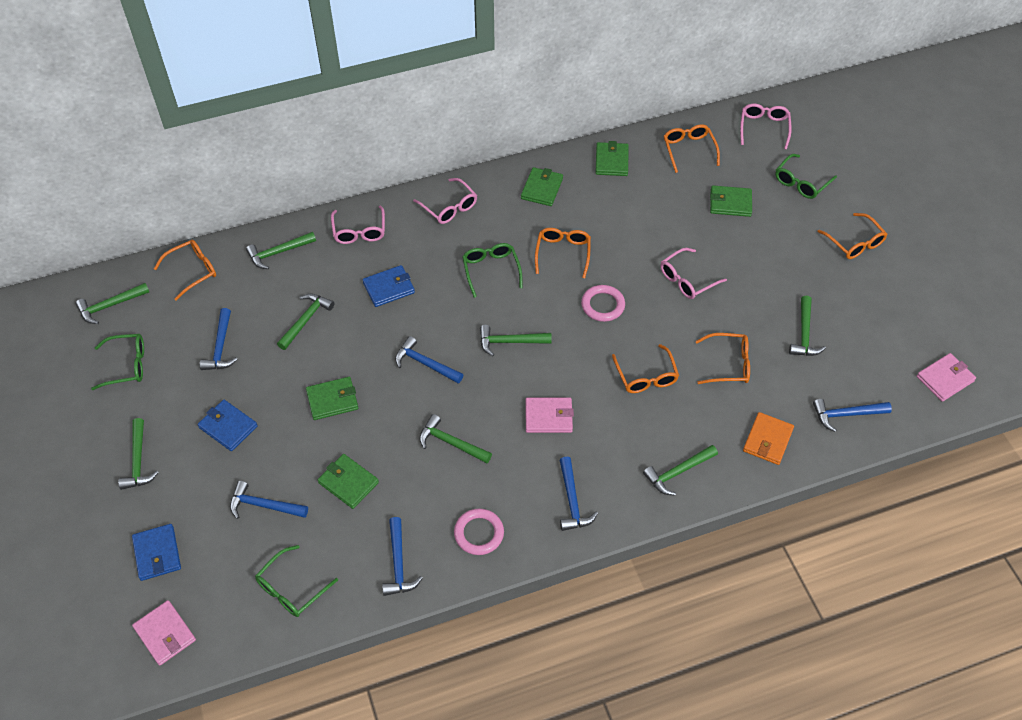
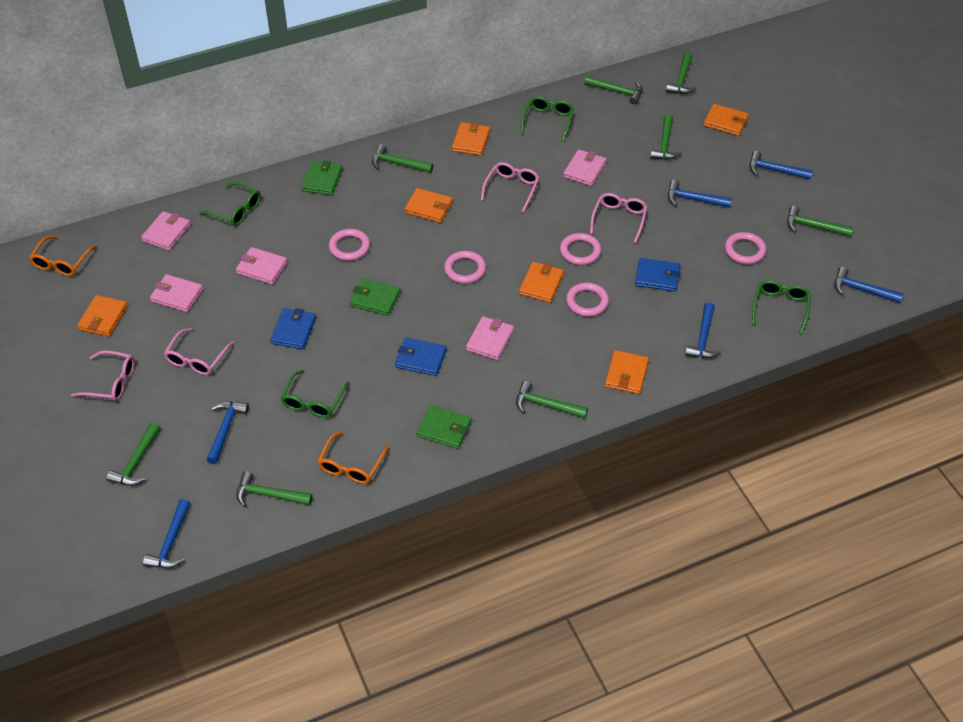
green wallet: 5 -> 3
orange glasses: 6 -> 2
orange wallet: 1 -> 6
pink ring: 2 -> 5
pink wallet: 3 -> 5

